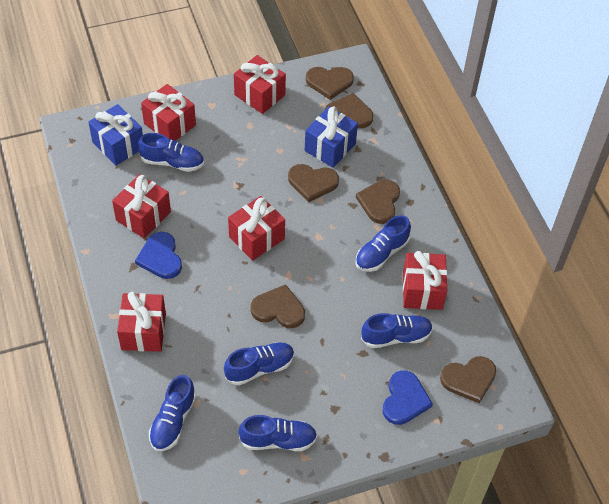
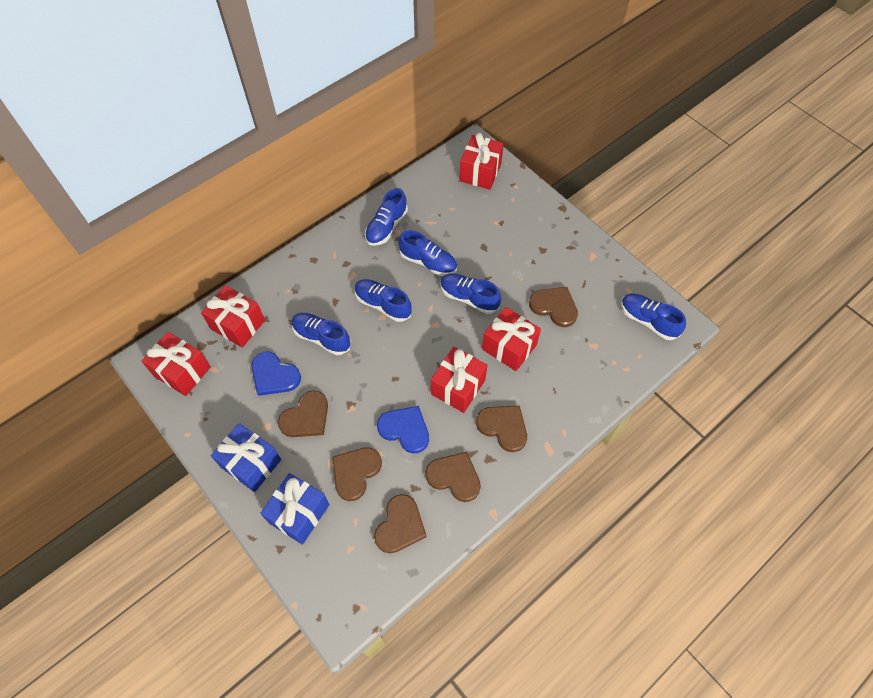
red gift: 6 -> 5

